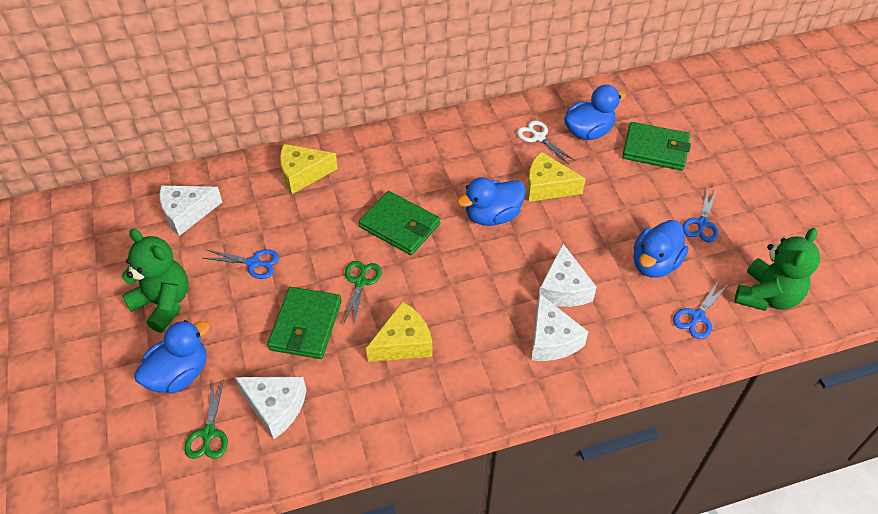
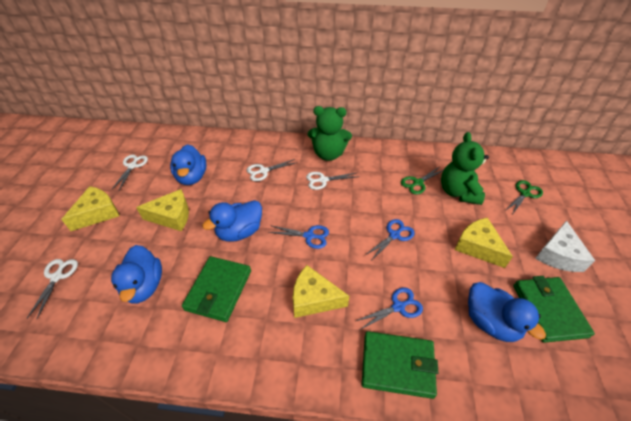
white cheese: 4 -> 1
white scissors: 1 -> 4
yellow cheese: 3 -> 4

